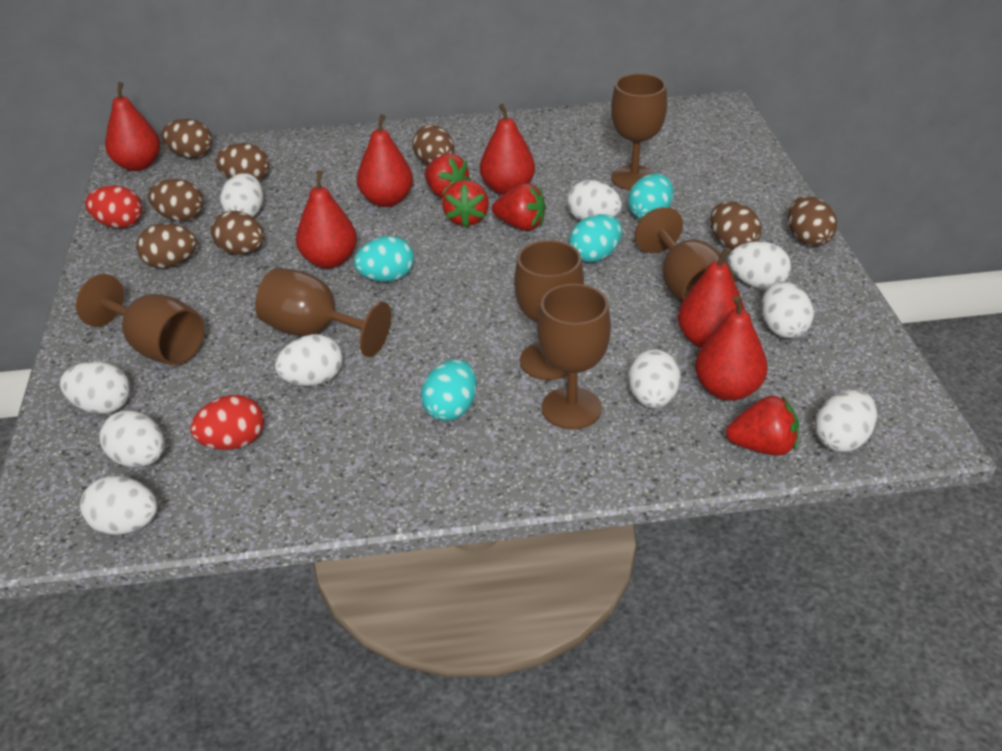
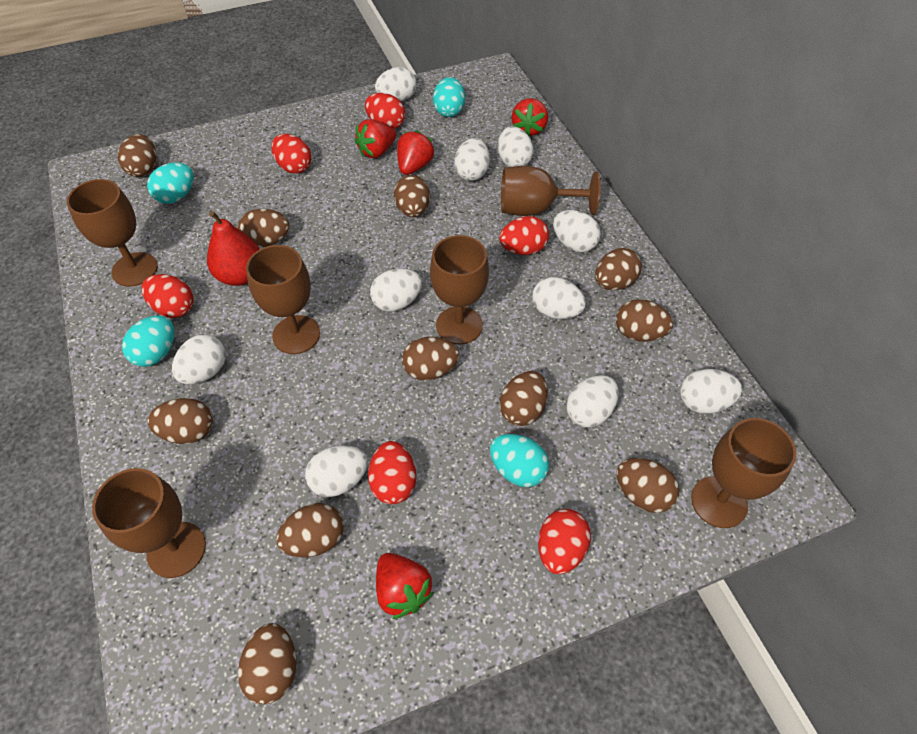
brown egg: 8 -> 11
red egg: 2 -> 6
red pear: 6 -> 1

